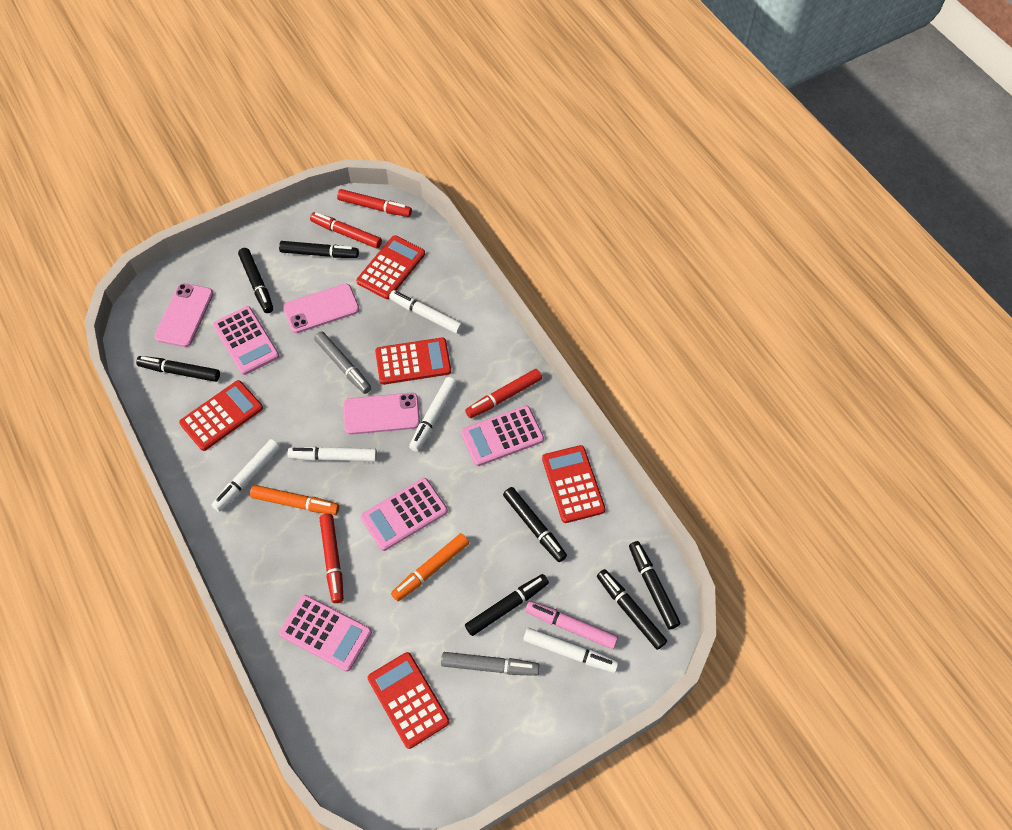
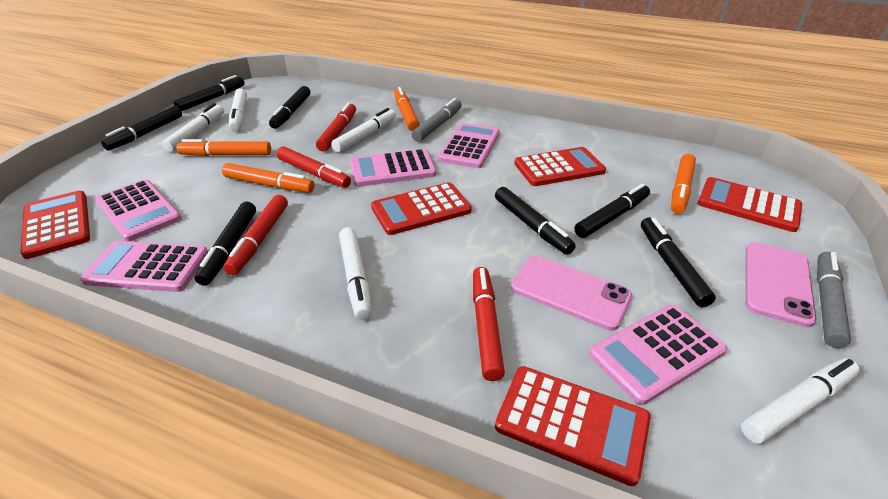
orange marker: 2 -> 4
pink calculator: 4 -> 5
pink marker: 1 -> 0
pink phone: 3 -> 2

